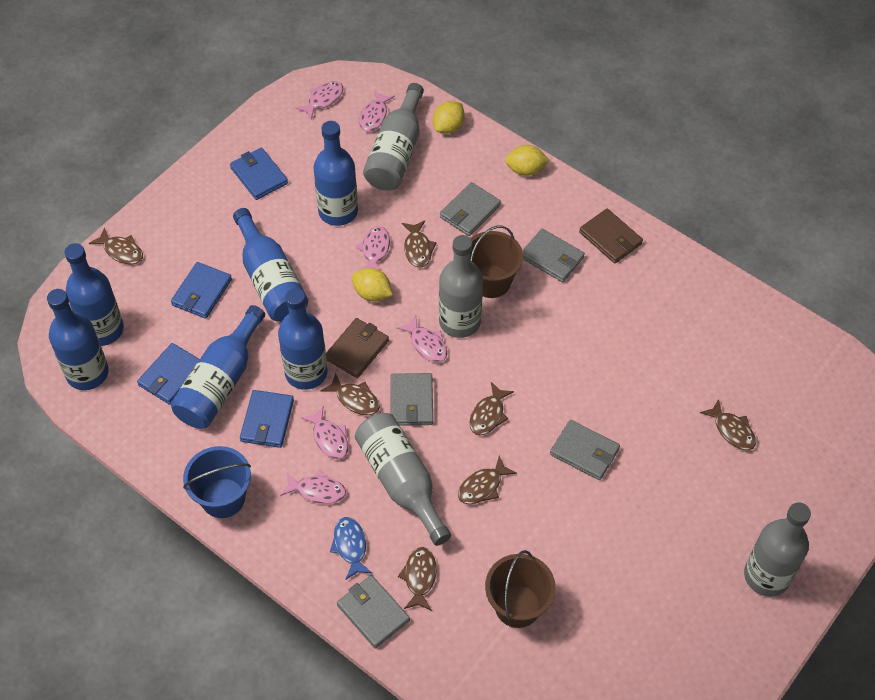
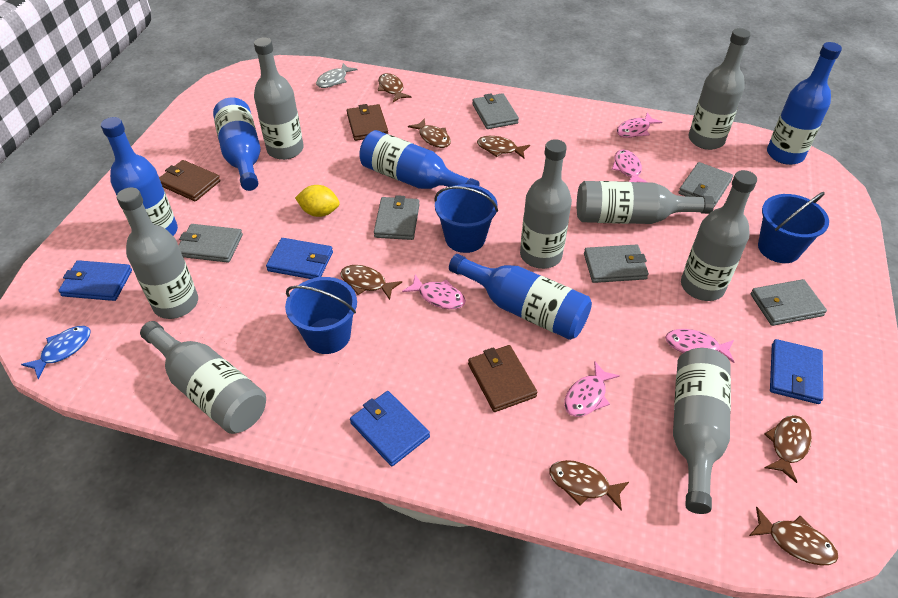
blue bottle: 6 -> 5
blue bucket: 1 -> 3
brown bucket: 2 -> 0
brown wallet: 2 -> 3
grey bottle: 4 -> 8
grey fish: 0 -> 1
grey wallet: 5 -> 6
pink fish: 6 -> 5
yellow lemon: 3 -> 1

